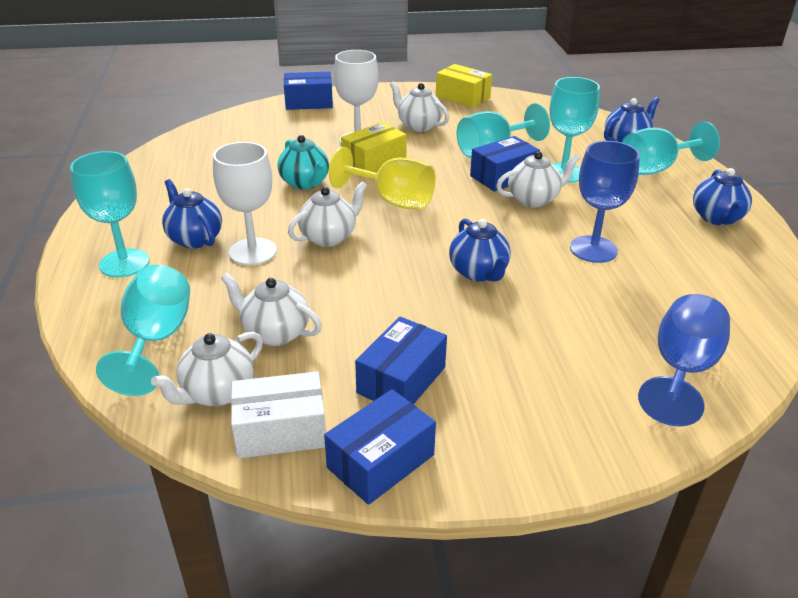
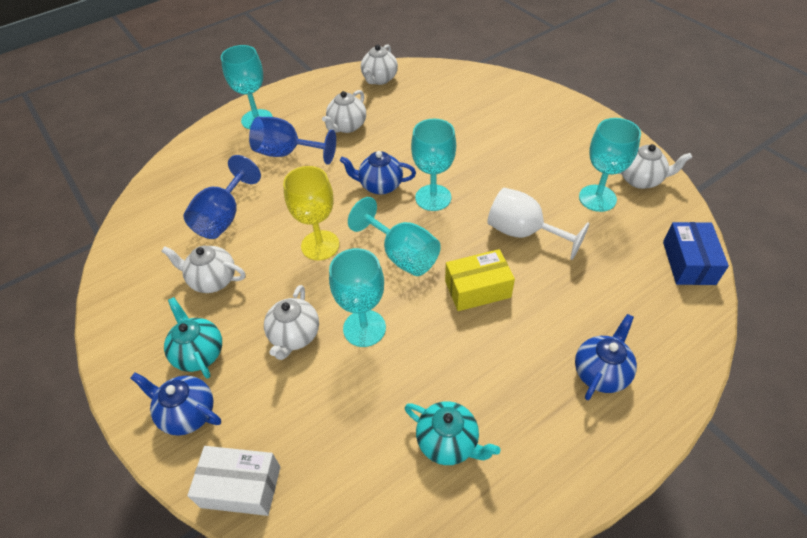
blue box: 4 -> 1
blue teapot: 4 -> 3
turquoise teapot: 1 -> 2
white goblet: 2 -> 1
yellow box: 2 -> 1

